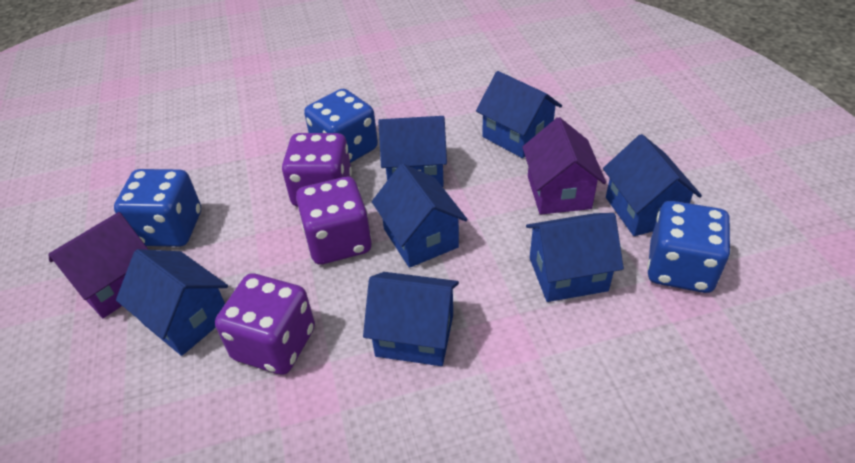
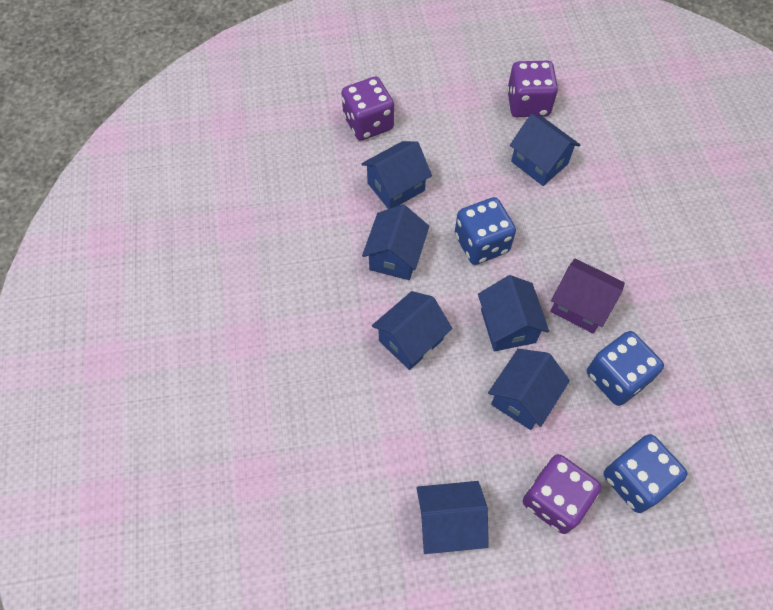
purple house: 2 -> 1

